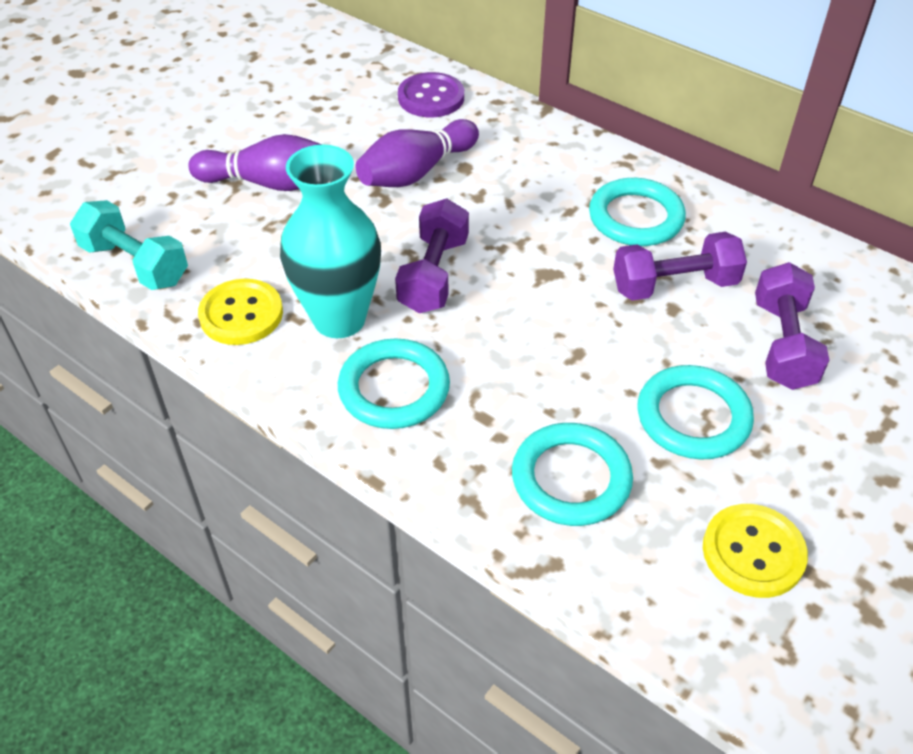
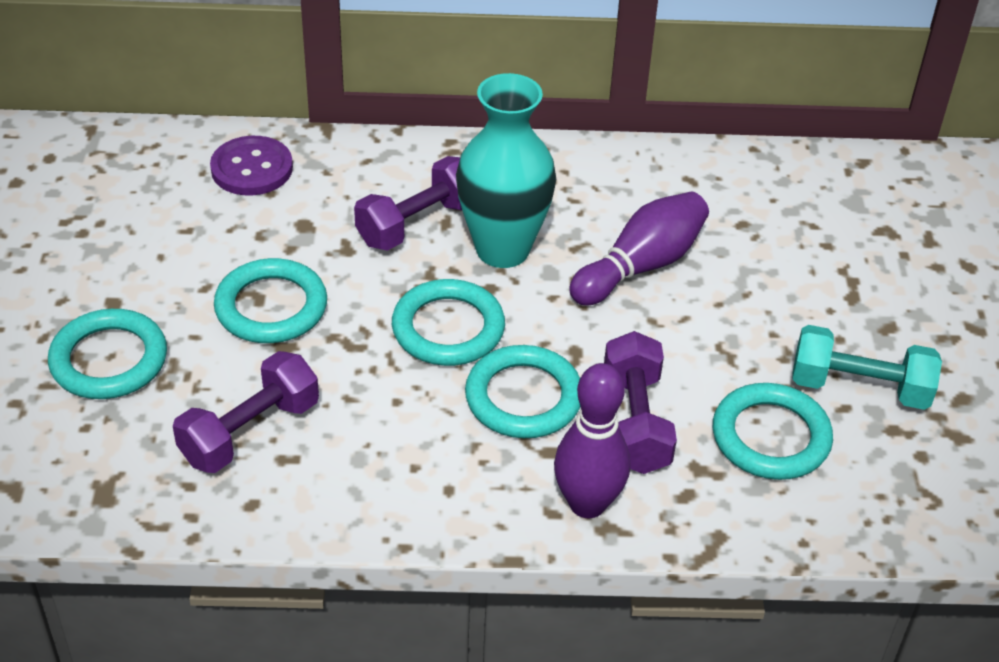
turquoise ring: 4 -> 5
yellow button: 2 -> 0

